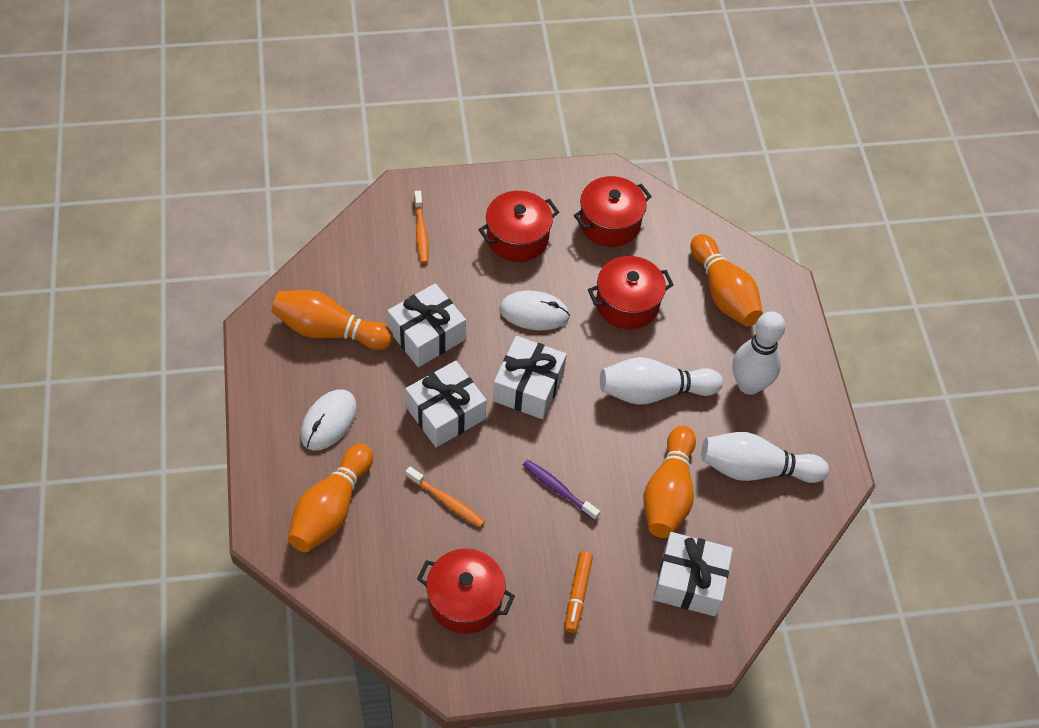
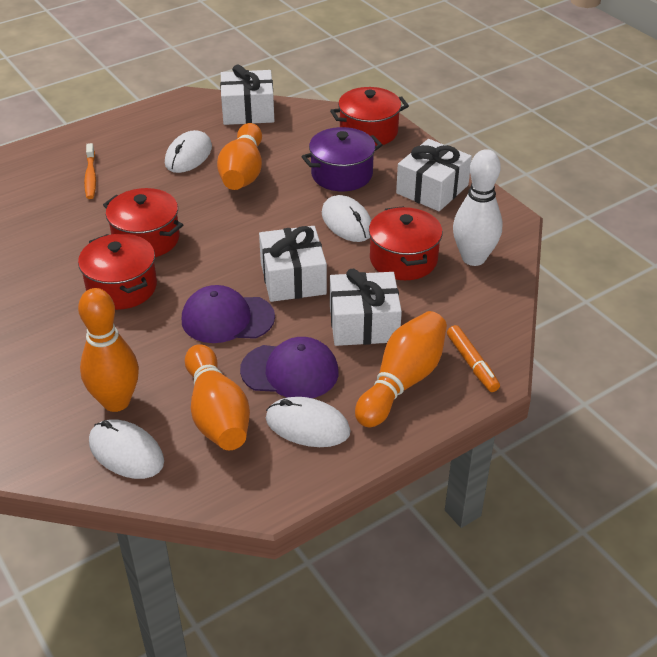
orange toothbrush: 2 -> 1
purple cap: 0 -> 2
purple pot: 0 -> 1
purple toothbrush: 1 -> 0
white bowling pin: 3 -> 1
white mouse: 2 -> 4

